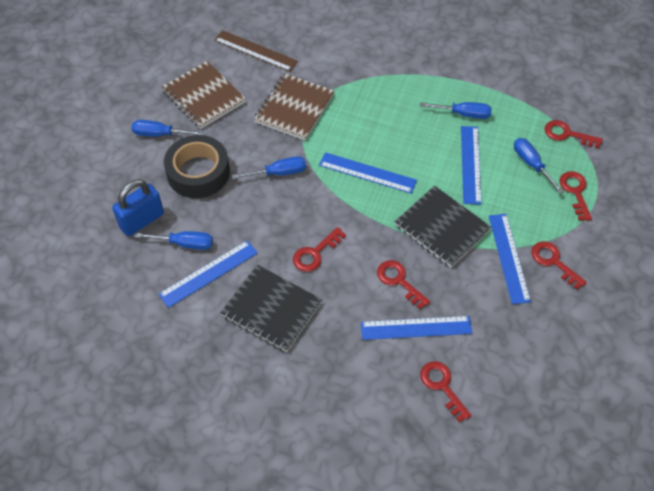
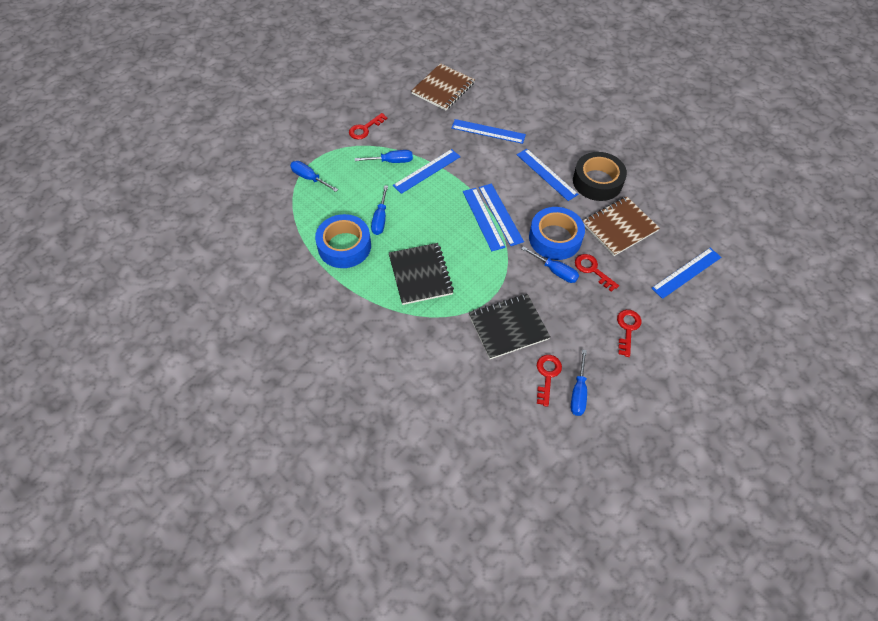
blue padlock: 1 -> 0
blue ruler: 5 -> 6
blue tape: 0 -> 2
brown ruler: 1 -> 0
red key: 6 -> 4

